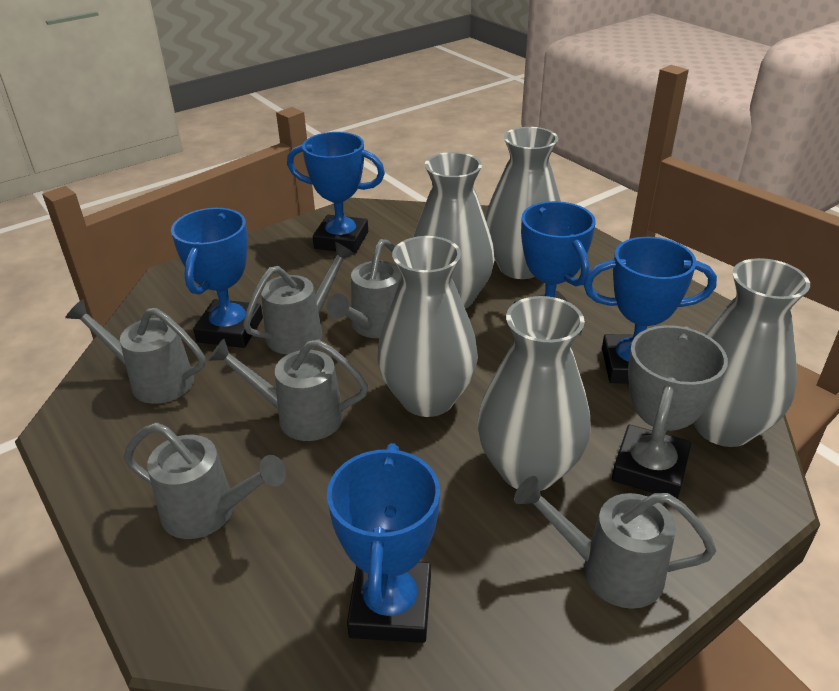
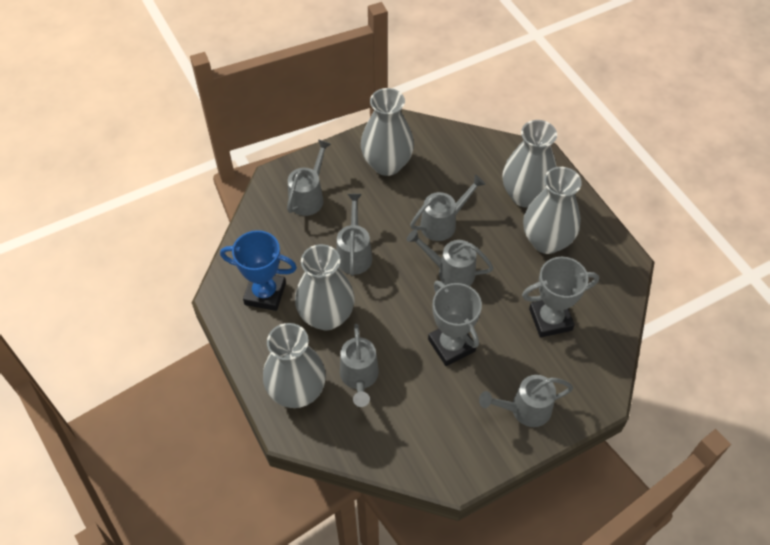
blue trophy: 5 -> 1
grey trophy: 1 -> 2

